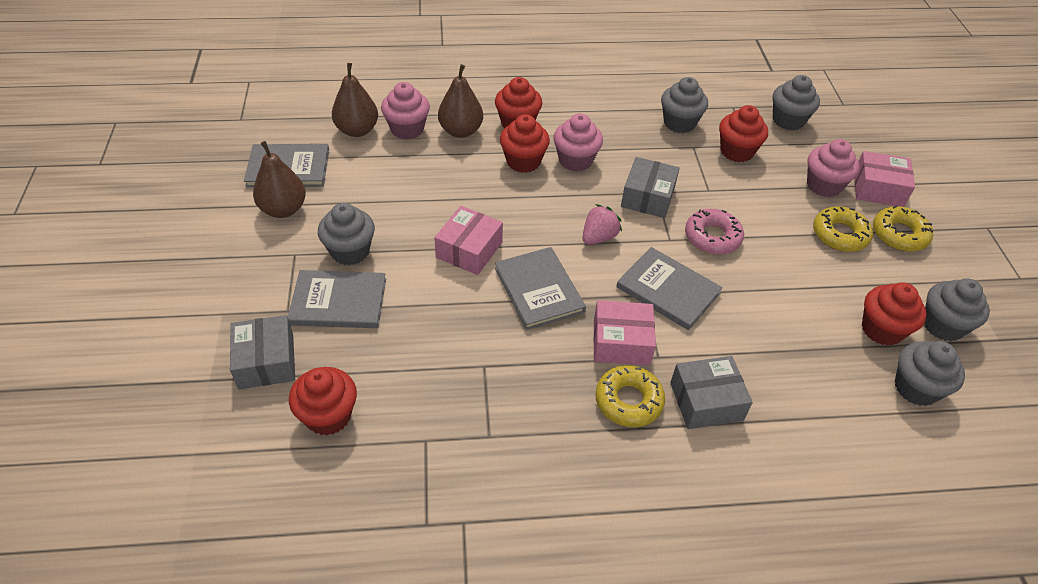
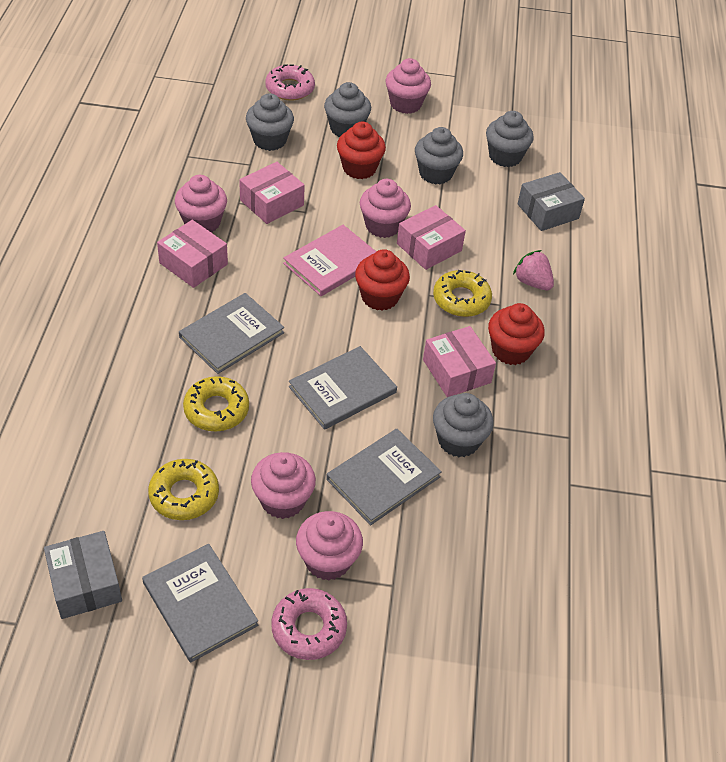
brown pear: 3 -> 0
grey box: 3 -> 2
pink book: 0 -> 1
pink box: 3 -> 4
pink cupcake: 3 -> 5
pink donut: 1 -> 2
red cupcake: 5 -> 3

